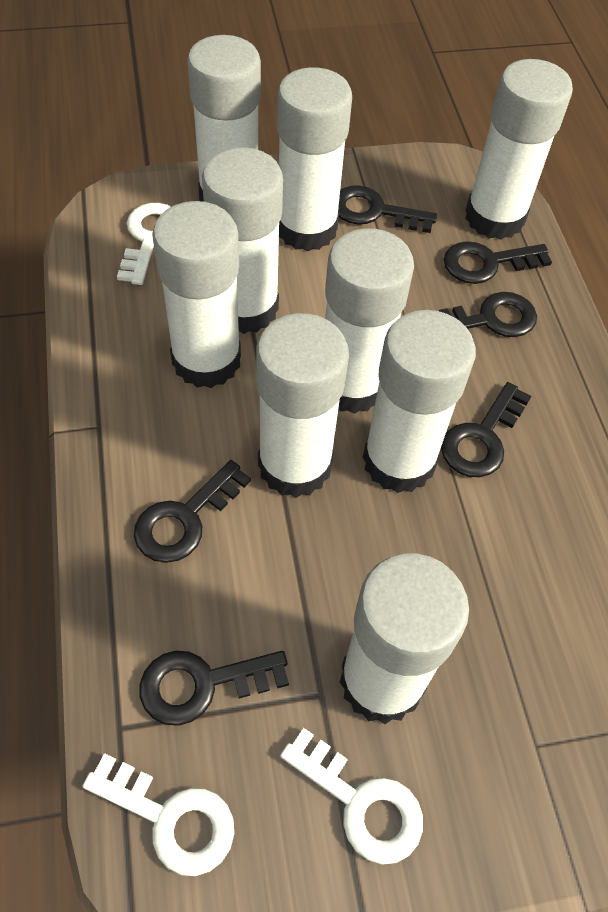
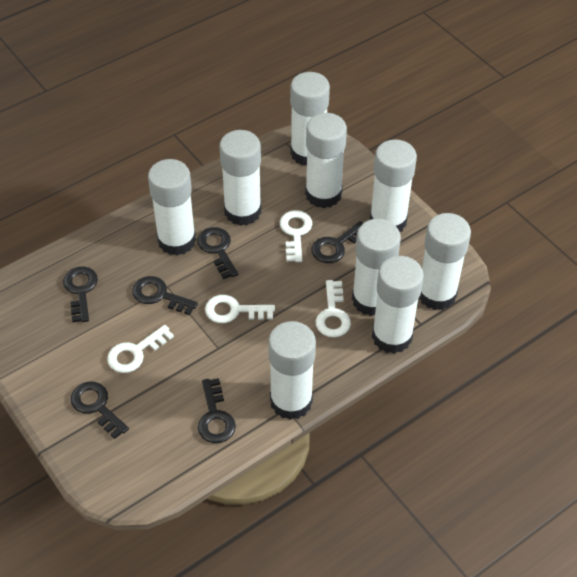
white key: 3 -> 4

